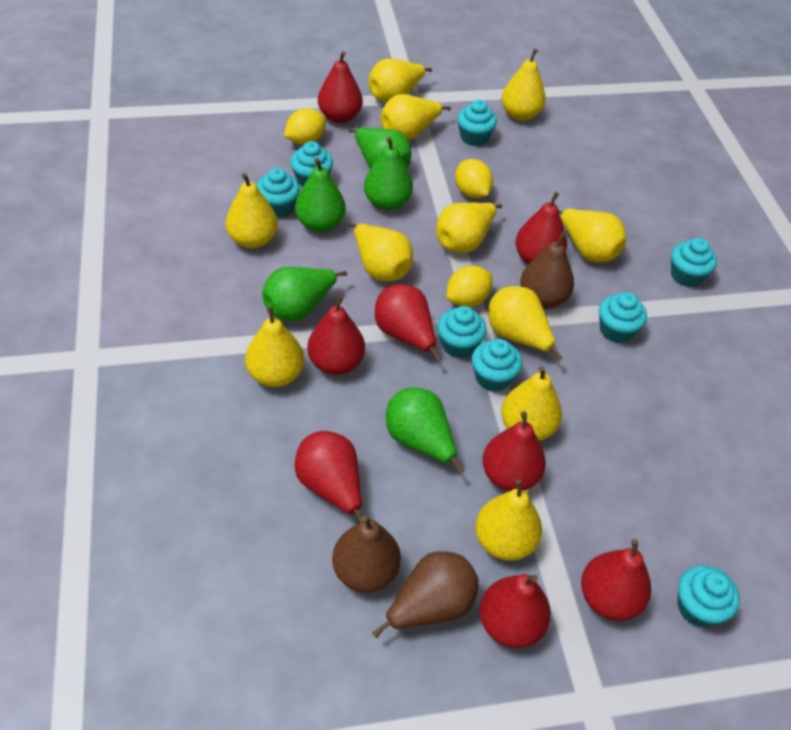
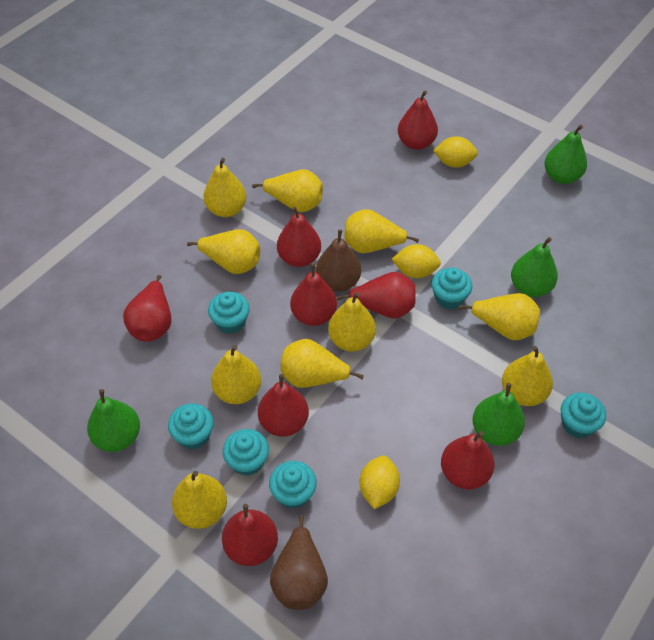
brown pear: 3 -> 2
green pear: 5 -> 4
turquoise cupcake: 8 -> 6
yellow pear: 11 -> 10

